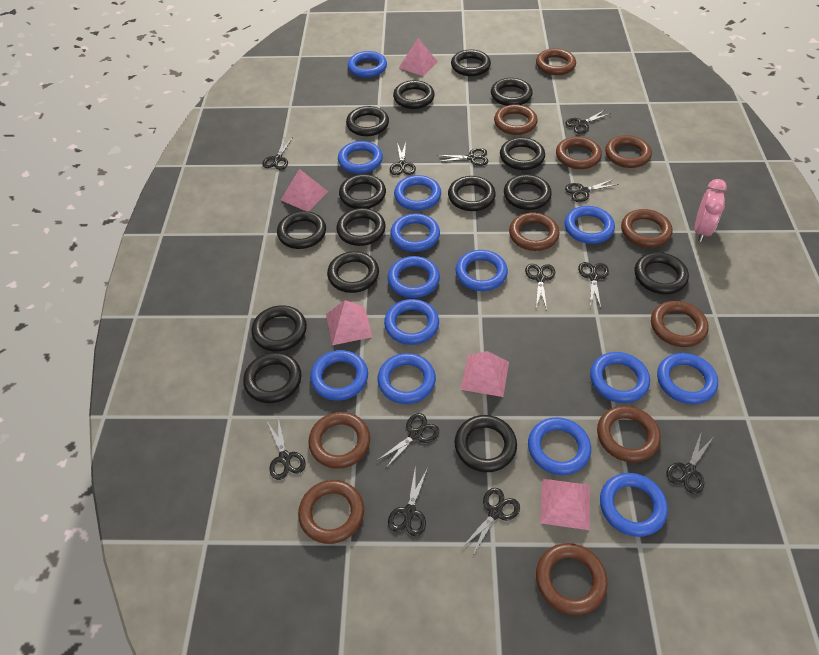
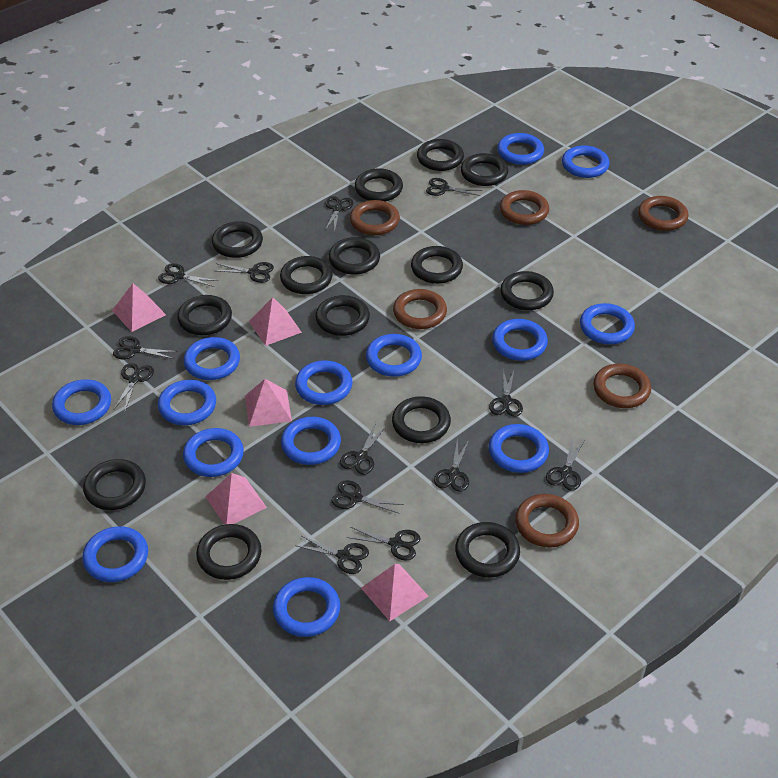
black ring: 15 -> 14
black scissors: 12 -> 13
brown ring: 11 -> 6
pink clock: 1 -> 0

